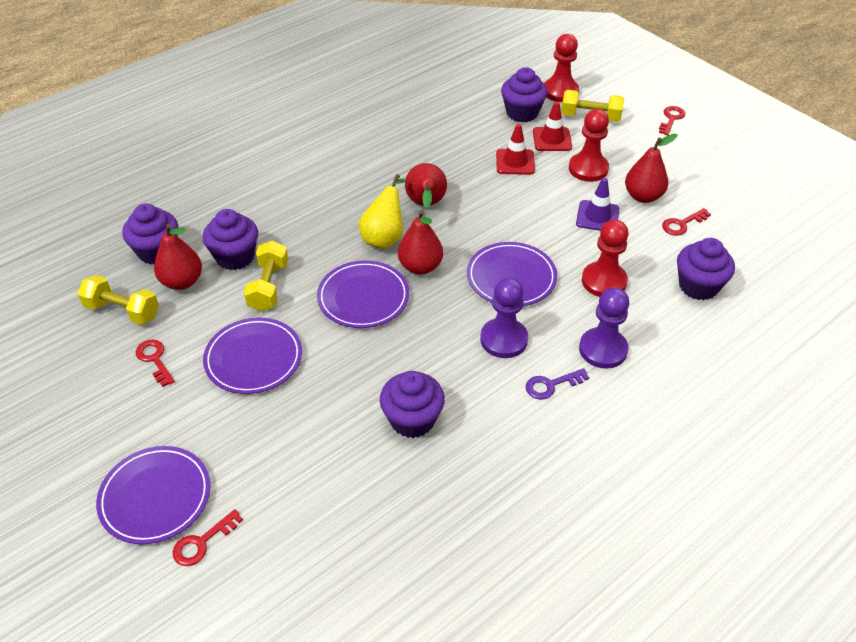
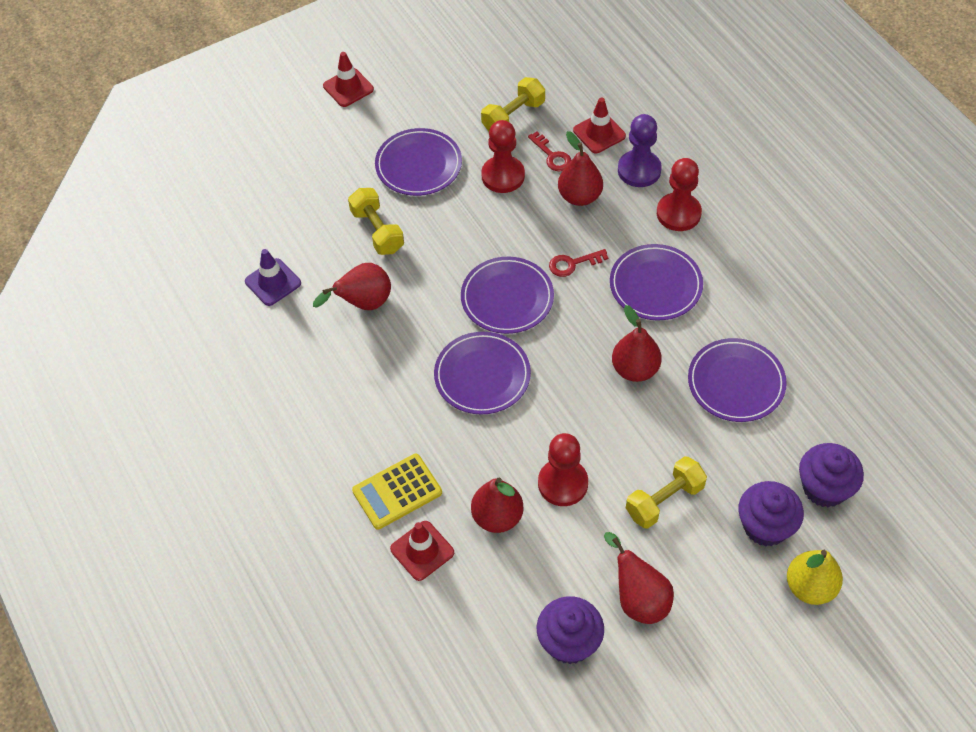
purple cupcake: 5 -> 3
purple key: 1 -> 0
purple pawn: 2 -> 1
purple plate: 4 -> 5
red key: 4 -> 2
red pear: 4 -> 5
red traffic cone: 2 -> 3
yellow calculator: 0 -> 1

